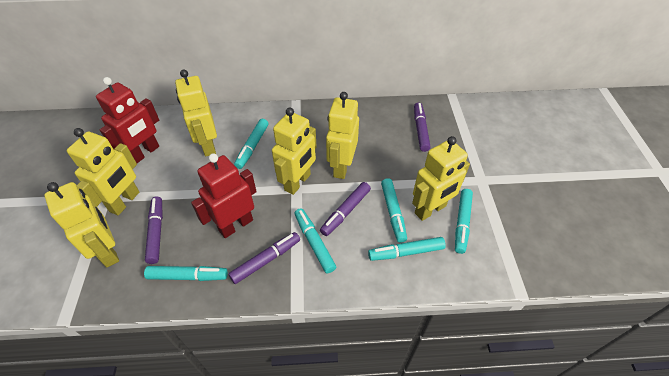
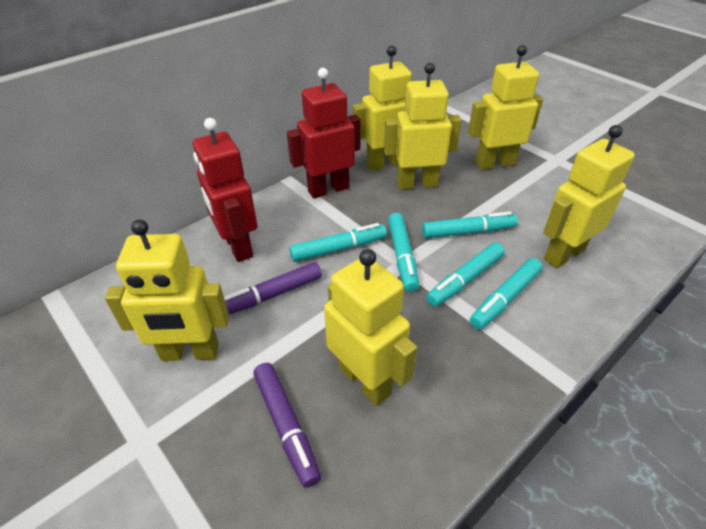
purple marker: 4 -> 2
turquoise marker: 6 -> 5

